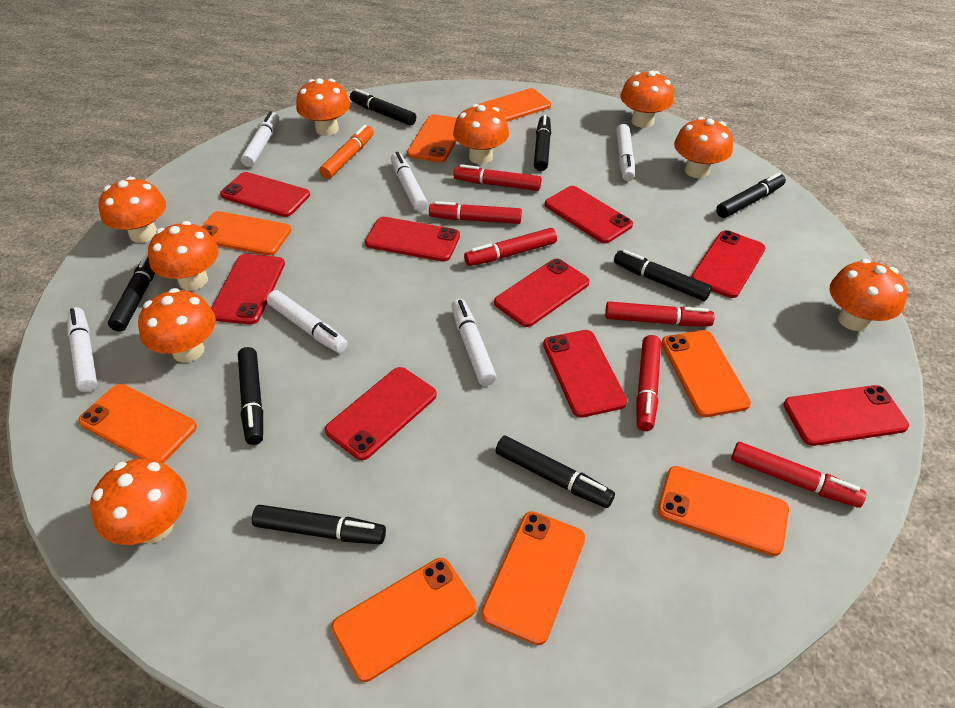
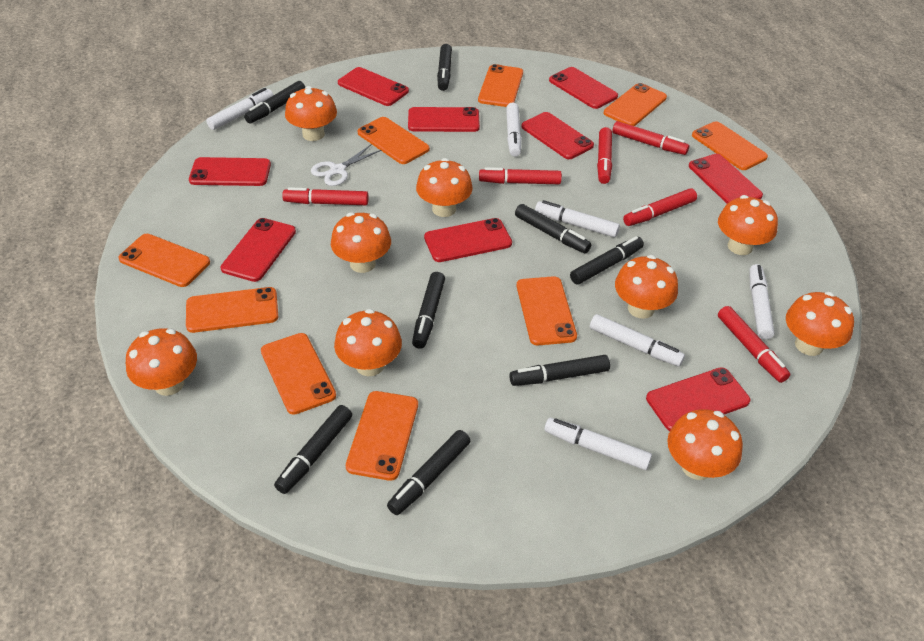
orange marker: 1 -> 0
orange phone: 8 -> 9
white scissors: 0 -> 1

